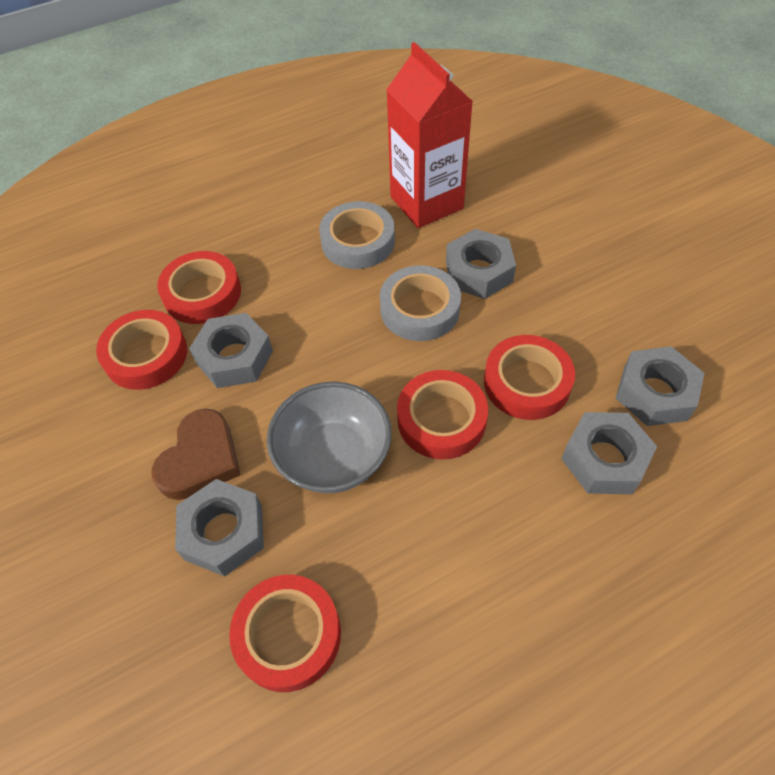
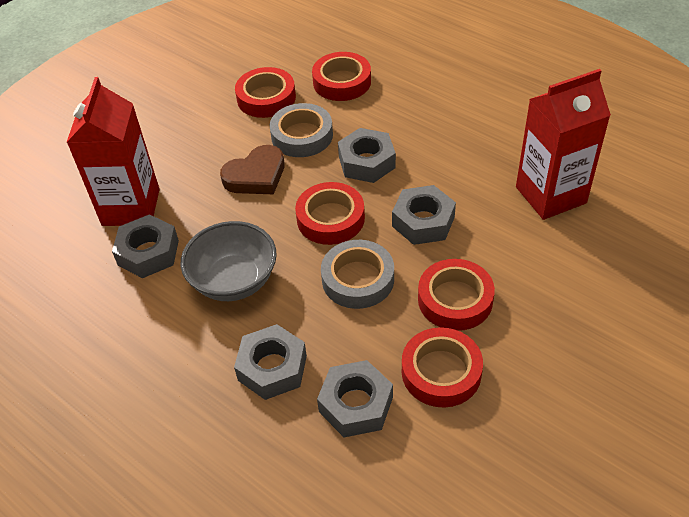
red carton: 1 -> 2

